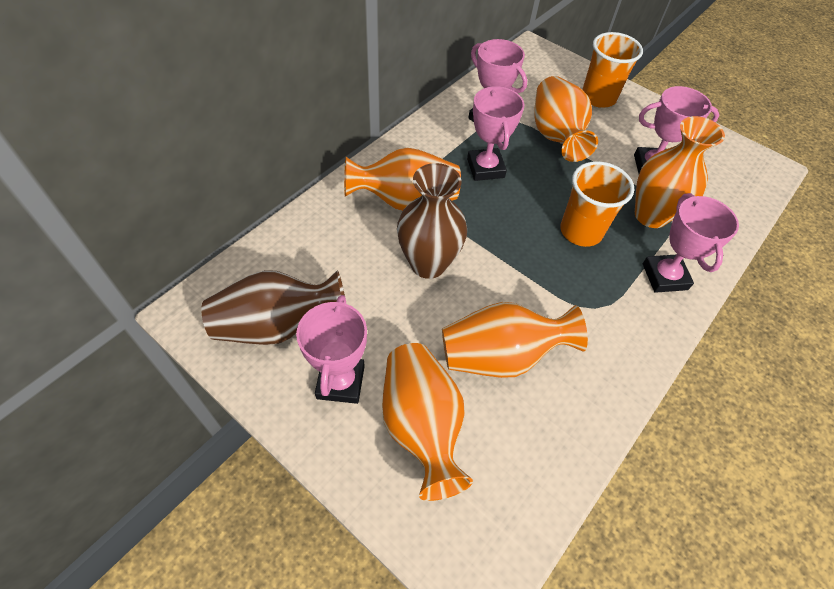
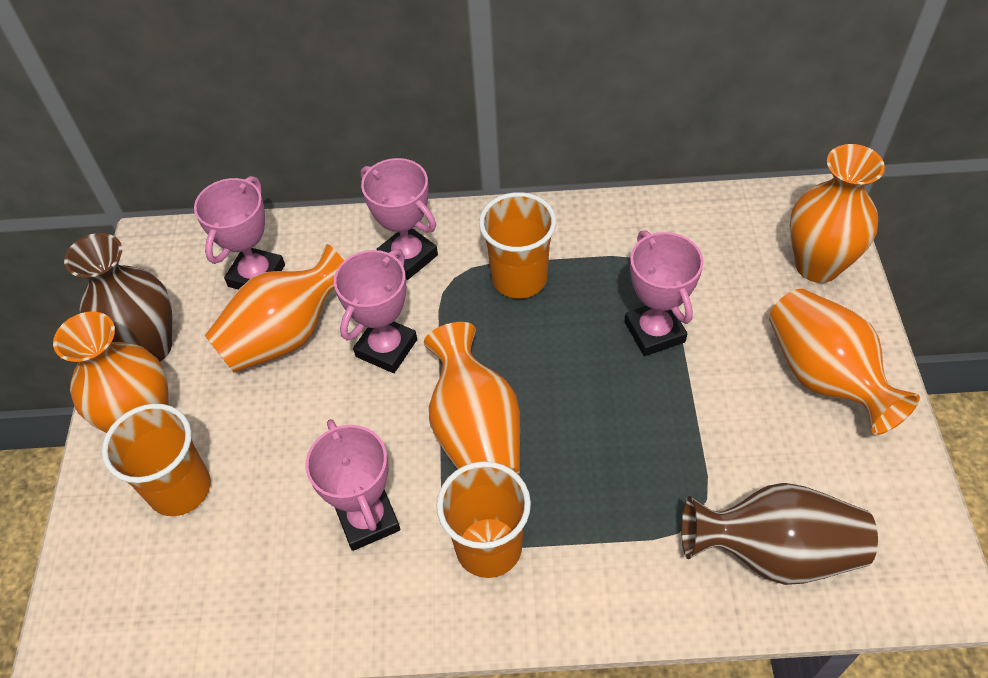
orange cup: 2 -> 3

